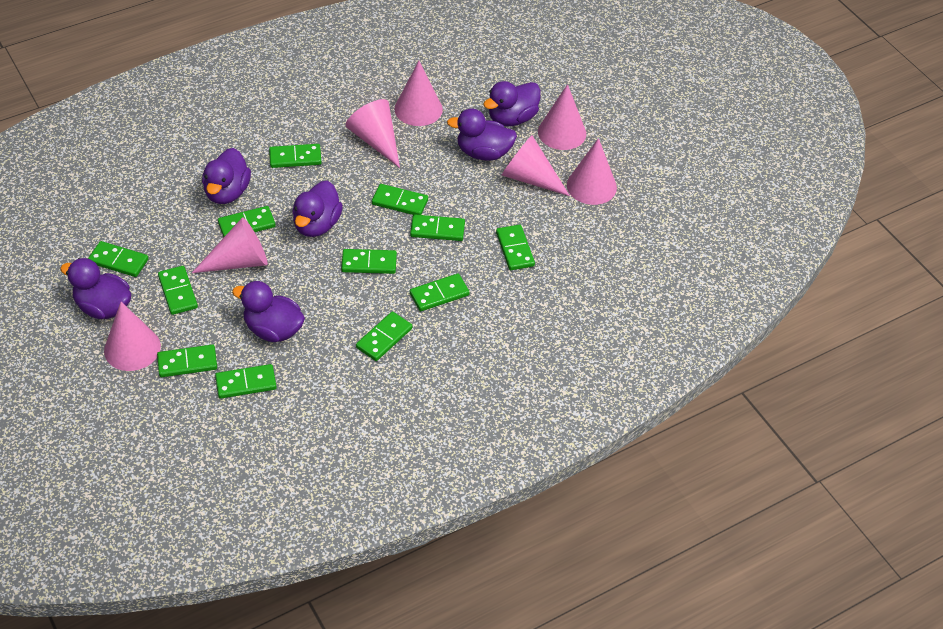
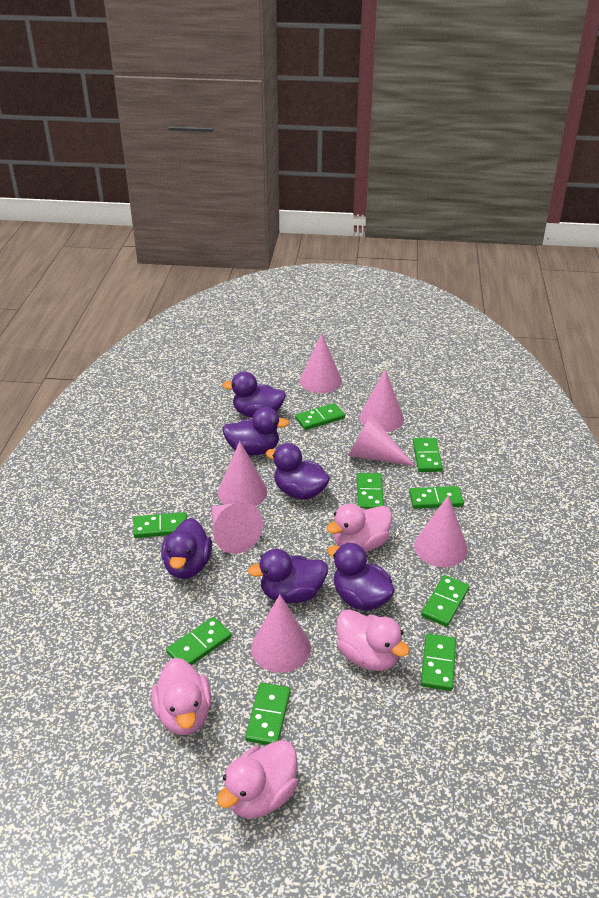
green domino: 12 -> 9
pink duck: 0 -> 4

